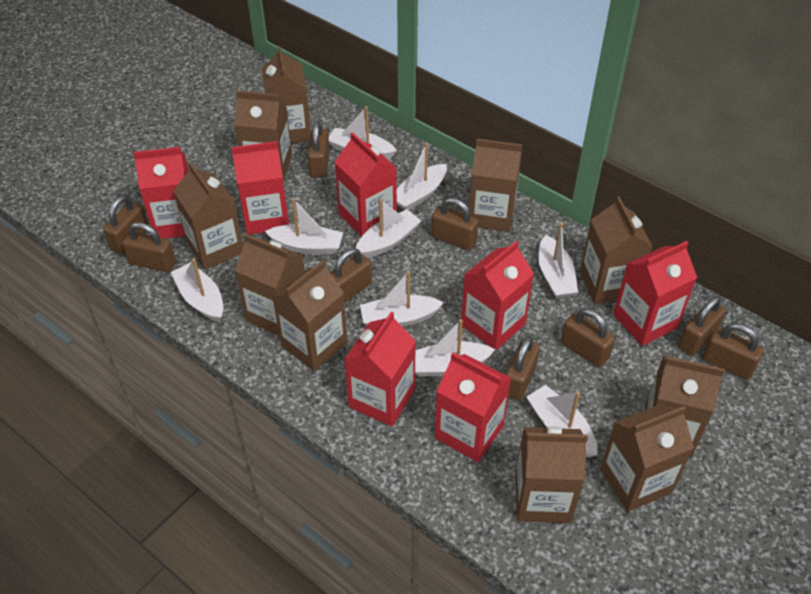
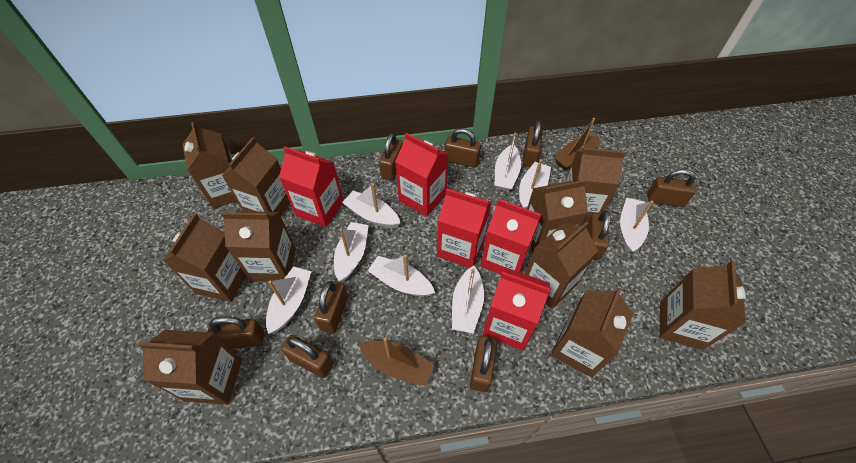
brown boat: 0 -> 2
red carton: 7 -> 5
white boat: 9 -> 8

